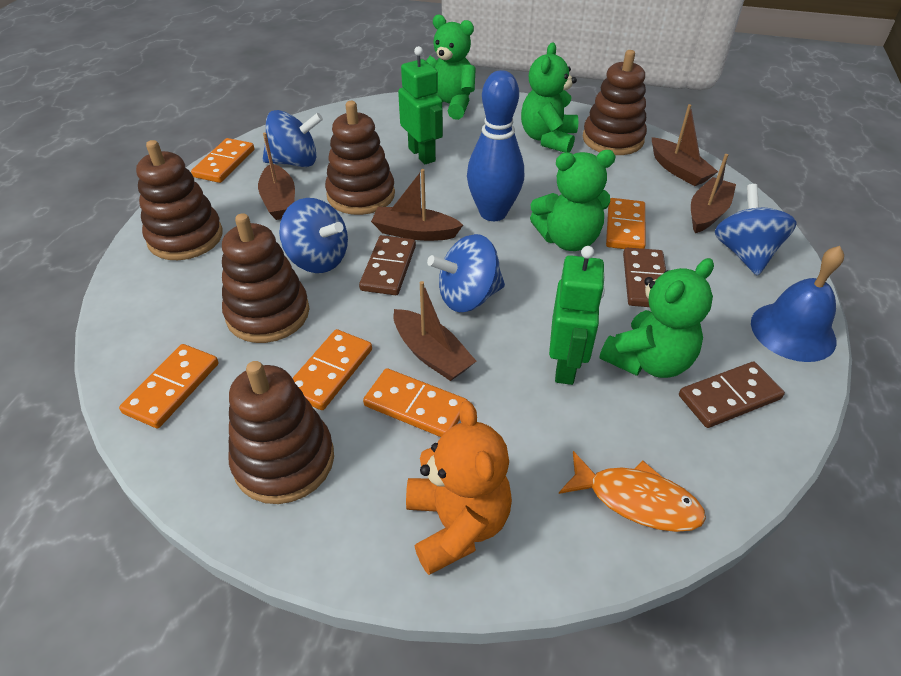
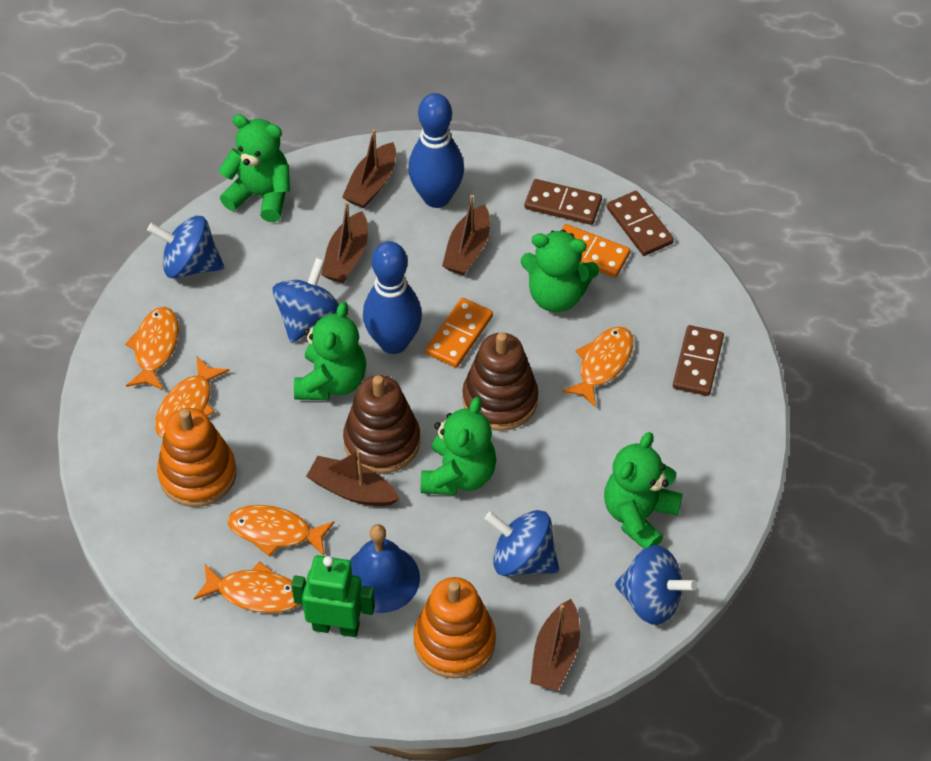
blue bowling pin: 1 -> 2
brown stacking toy: 5 -> 2
green robot: 2 -> 1
green teddy bear: 4 -> 5
orange domino: 5 -> 2
orange fish: 1 -> 5
orange stacking toy: 0 -> 2
orange teddy bear: 1 -> 0

